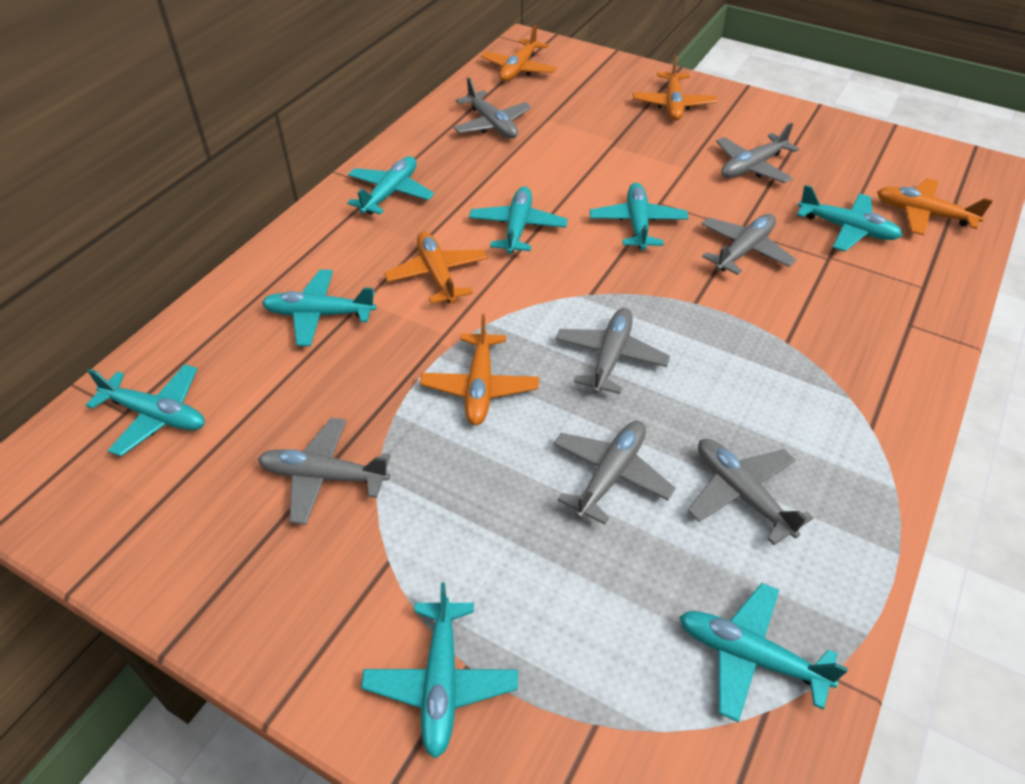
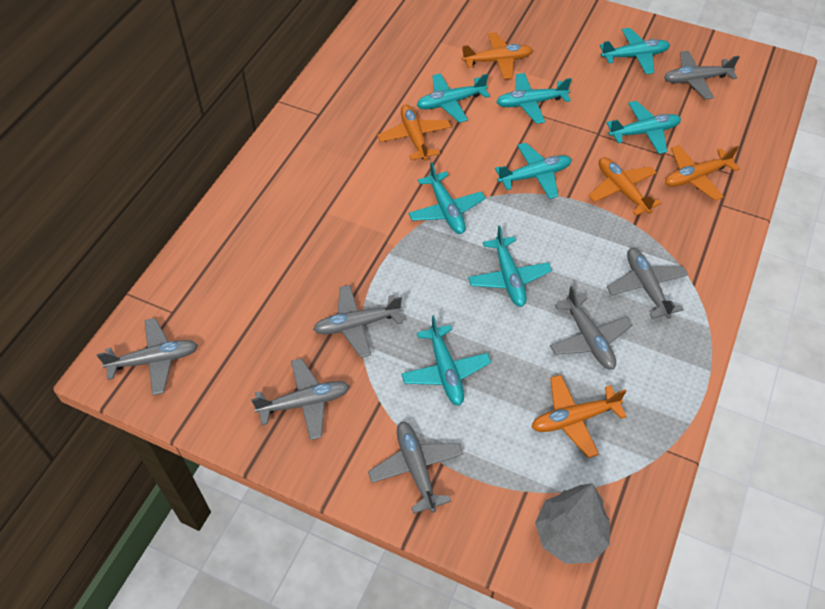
grey tree: 0 -> 1

